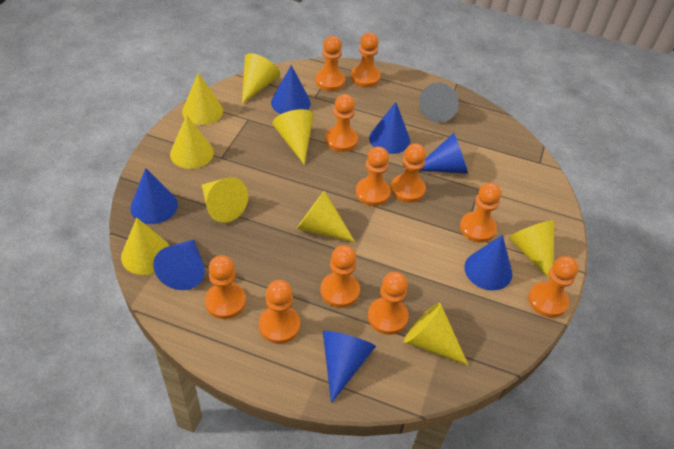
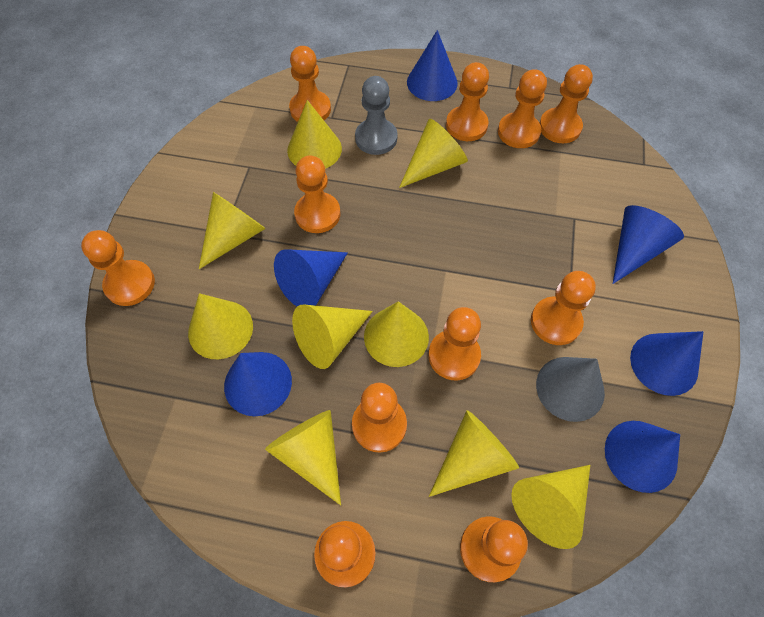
blue cone: 7 -> 6
grey pawn: 0 -> 1

